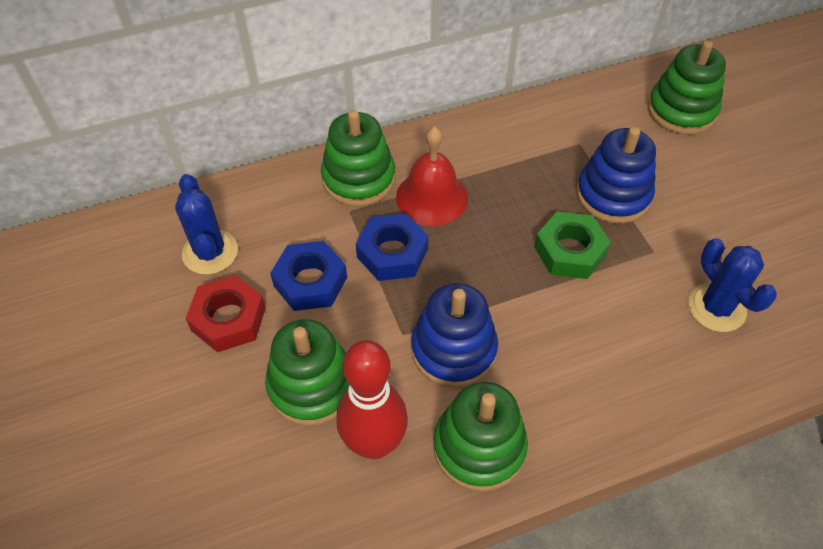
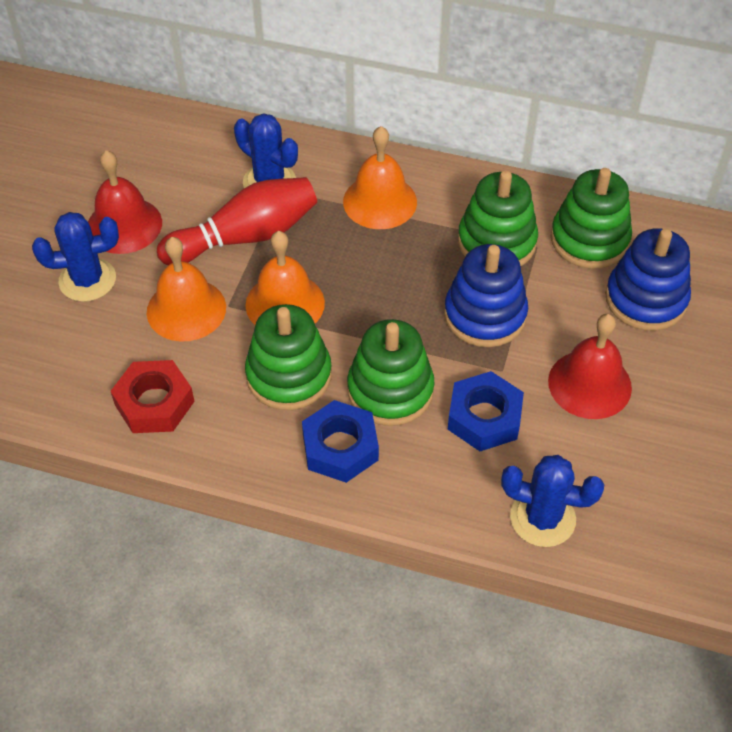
blue cactus: 2 -> 3
green nut: 1 -> 0
orange bell: 0 -> 3
red bell: 1 -> 2

